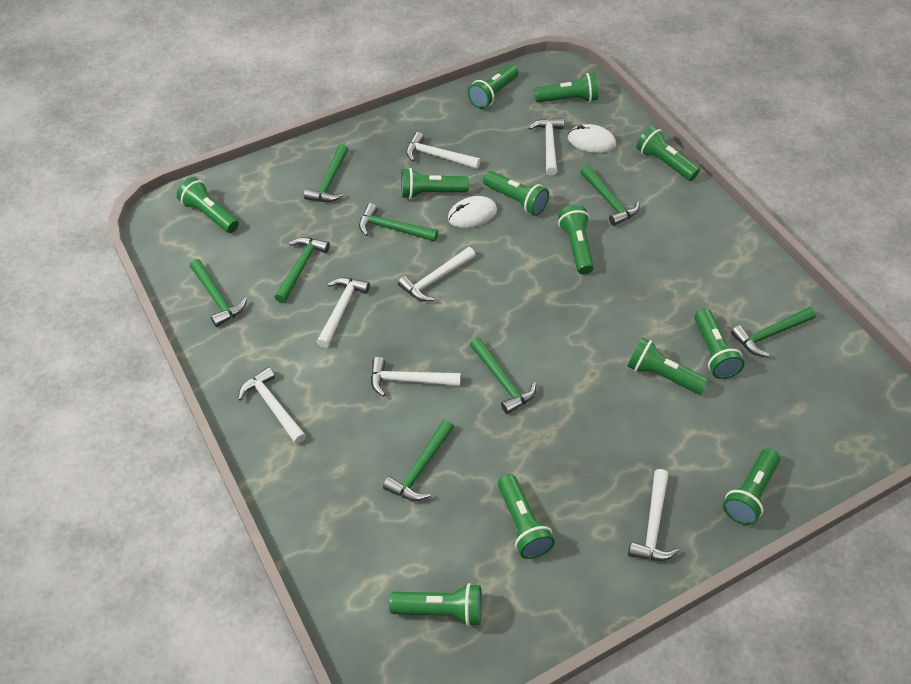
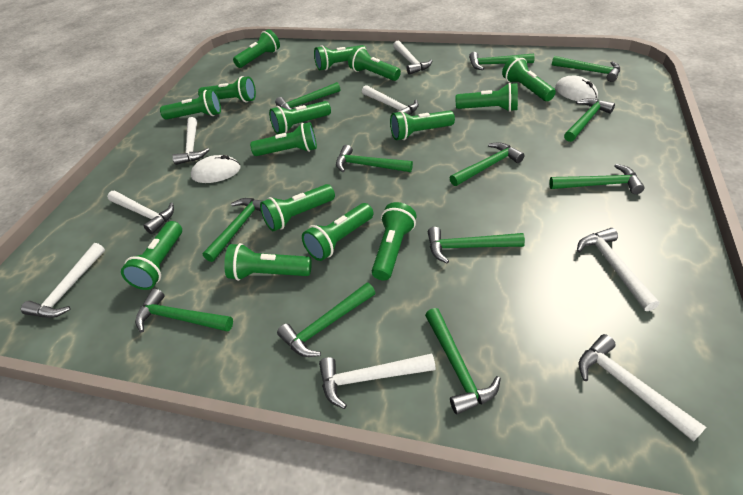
green flashlight: 12 -> 15
green hammer: 8 -> 12
white hammer: 7 -> 8

